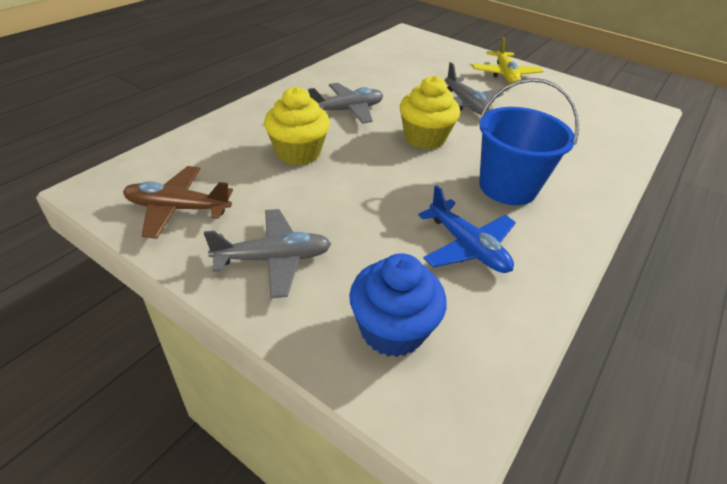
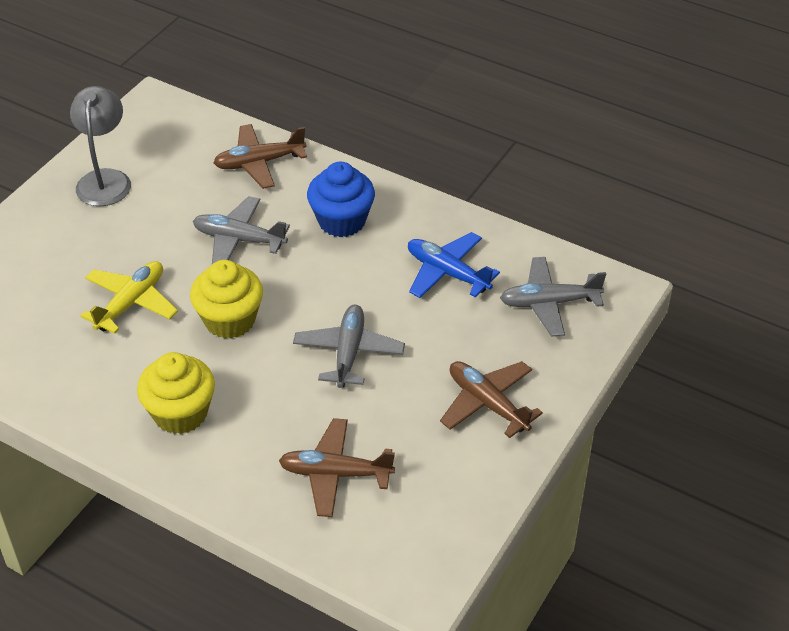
blue bucket: 1 -> 0
brown plane: 1 -> 3
grey lamp: 0 -> 1

